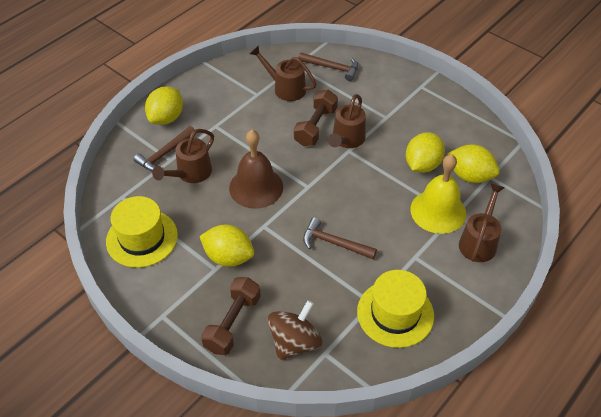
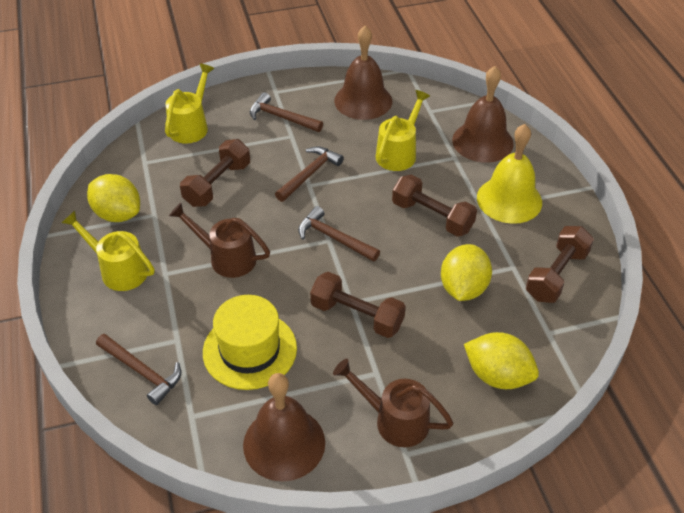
brown bell: 1 -> 3
brown dumbbell: 2 -> 4
brown hammer: 3 -> 4
brown spinning top: 1 -> 0
brown watering can: 4 -> 2
yellow hat: 2 -> 1
yellow lemon: 4 -> 3
yellow watering can: 0 -> 3

